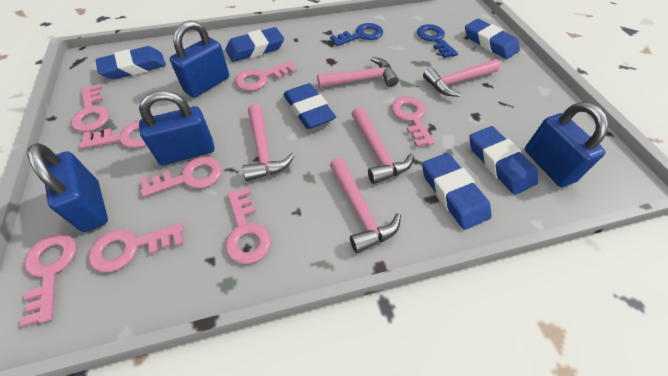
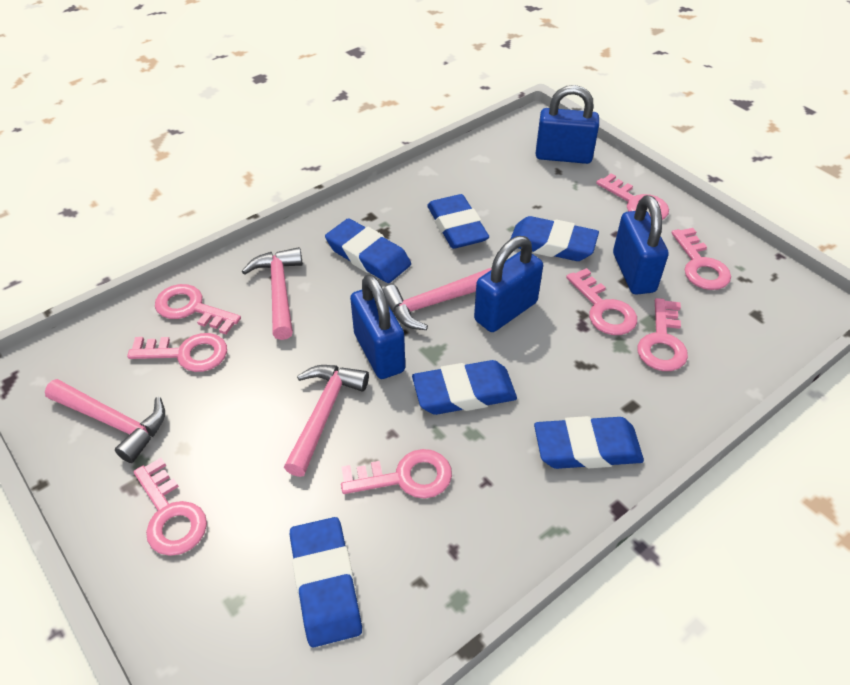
blue key: 2 -> 0
pink hammer: 5 -> 4

